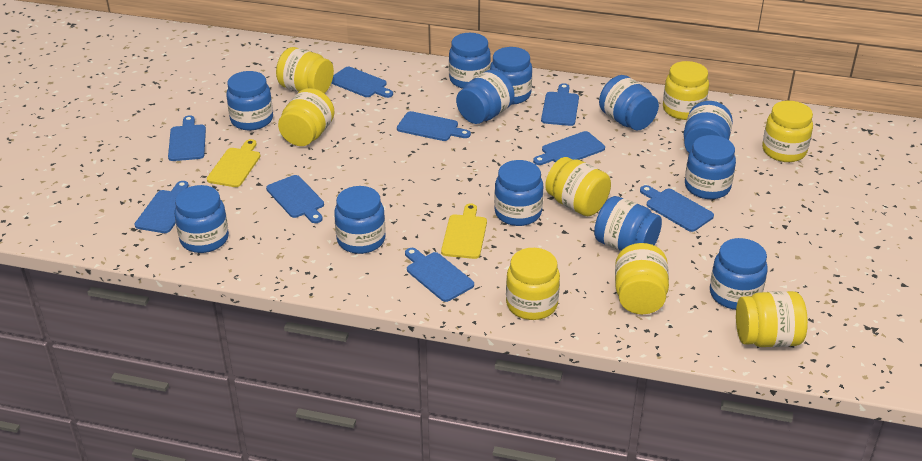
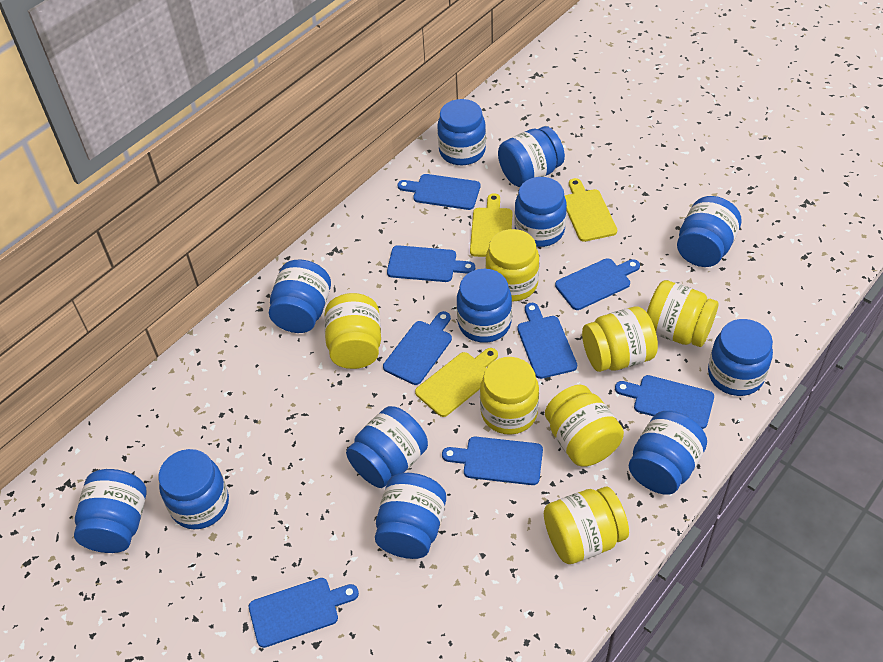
blue cutting board: 9 -> 8
yellow cutting board: 2 -> 3
yellow jar: 8 -> 7

